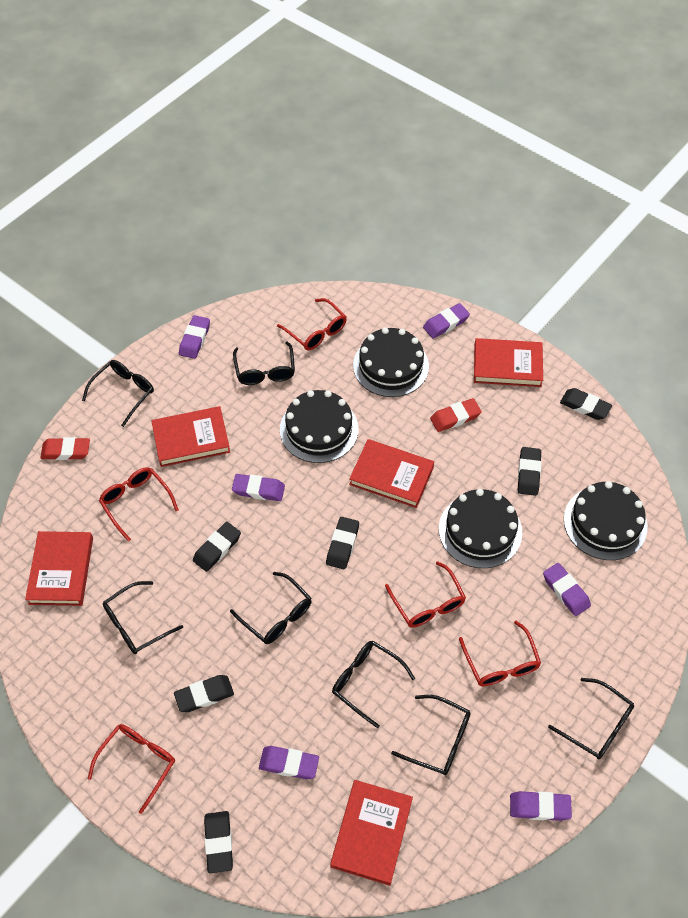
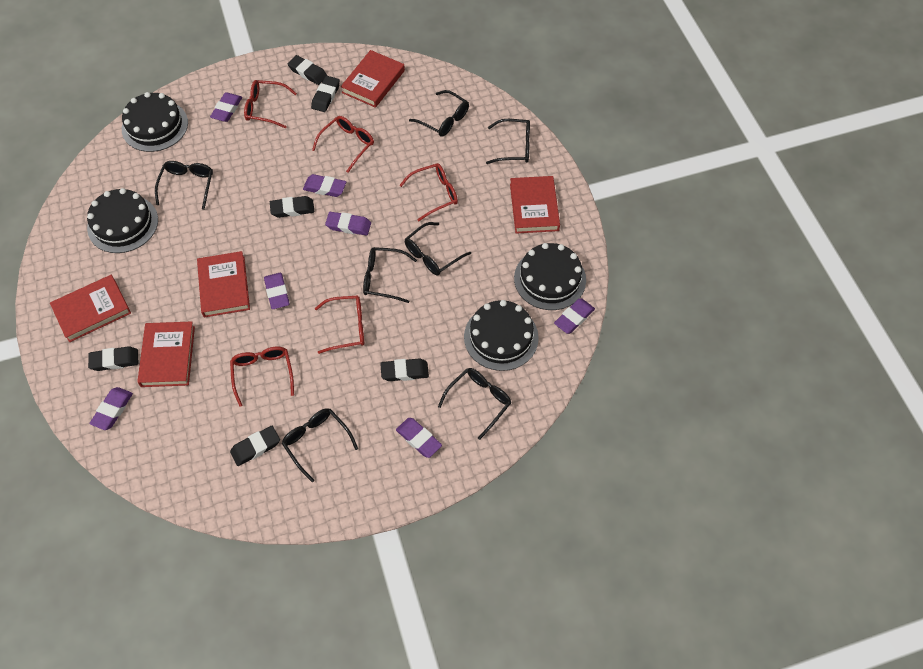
purple eraser: 6 -> 7
red eraser: 2 -> 0

